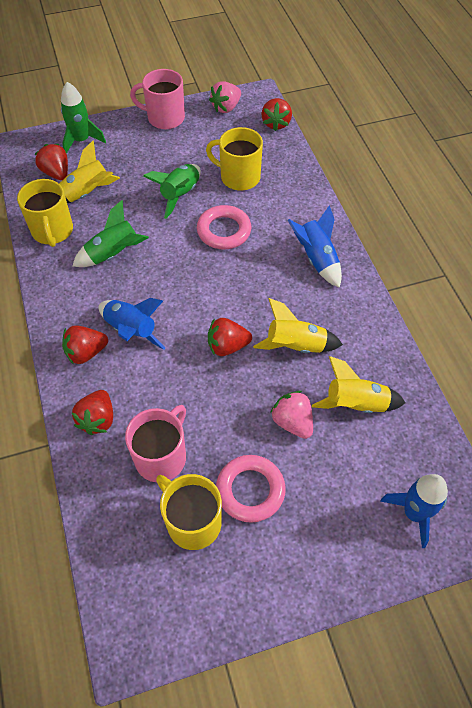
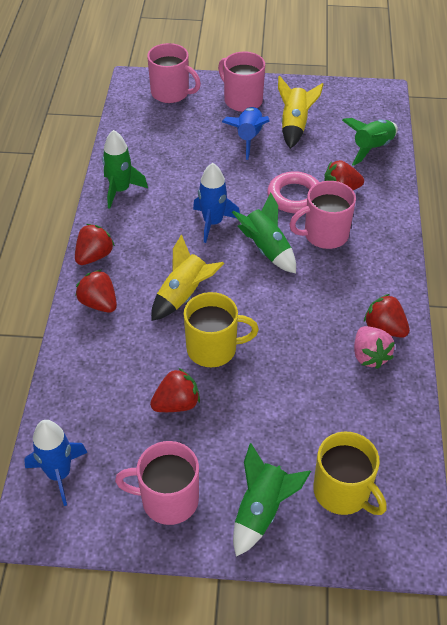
green rocket: 3 -> 4
pink mug: 2 -> 4
pink ring: 2 -> 1
pink strawberry: 2 -> 1
yellow mug: 3 -> 2
yellow rocket: 3 -> 2

